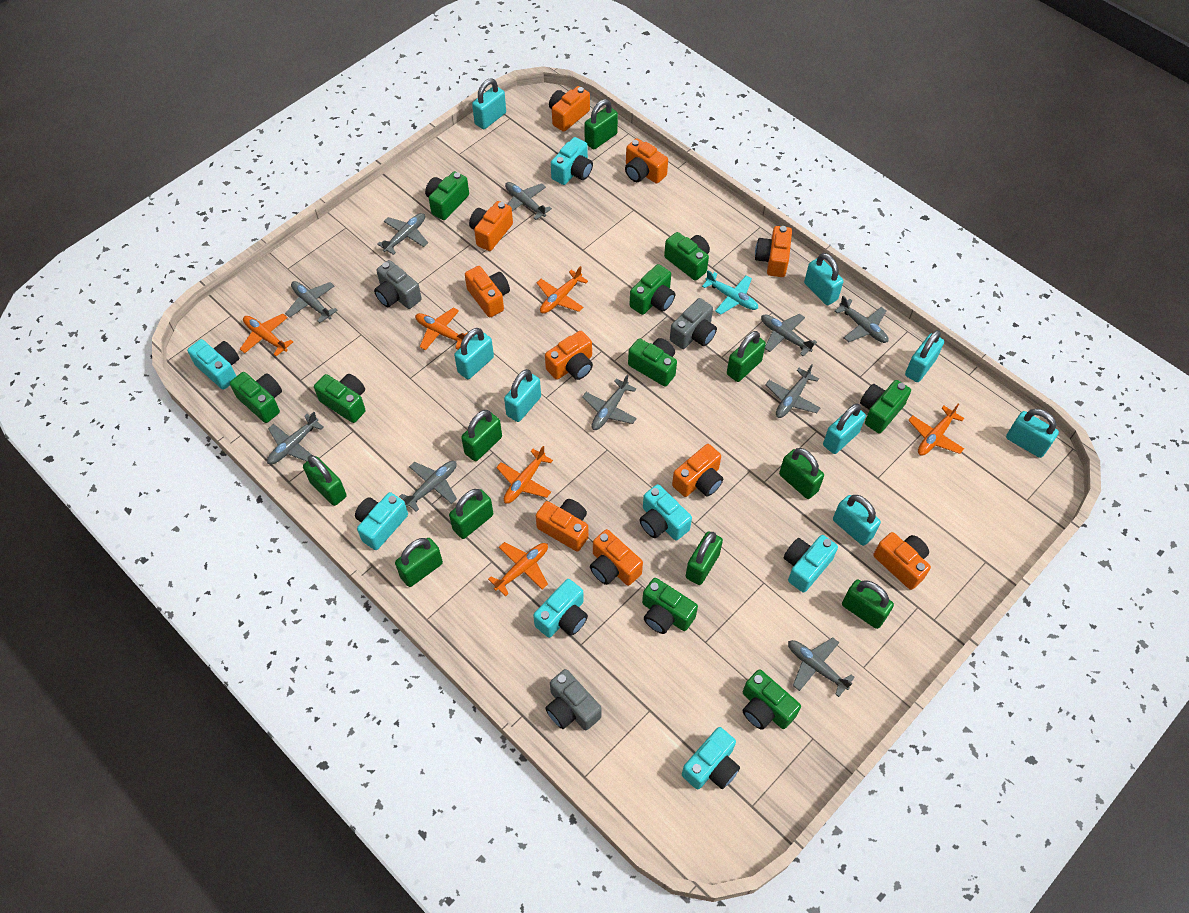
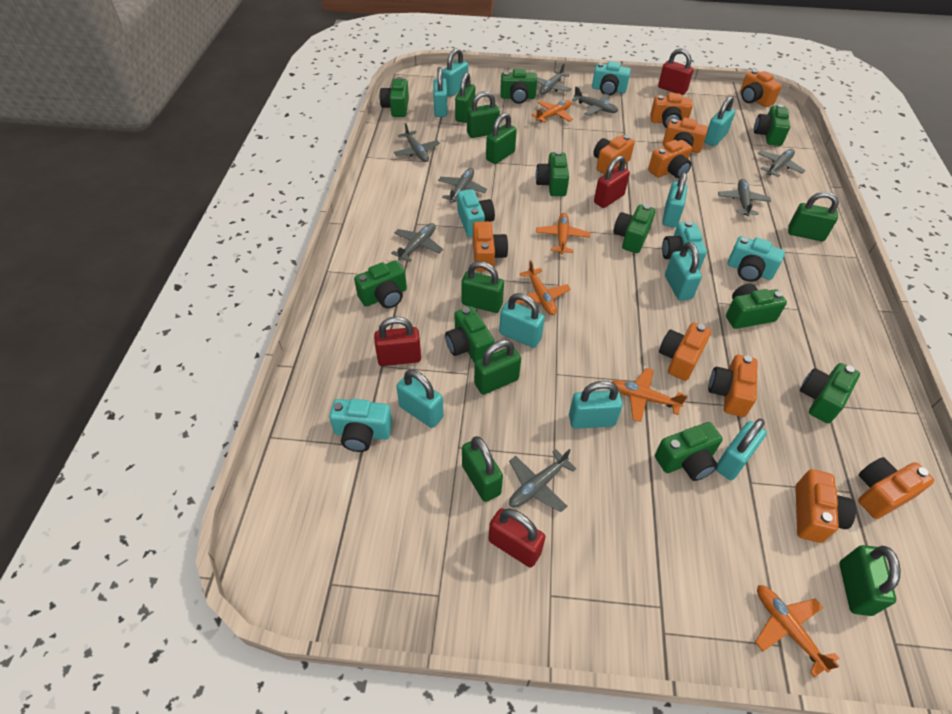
green camera: 9 -> 10
green padlock: 9 -> 8
grey camera: 3 -> 0
grey plane: 10 -> 8
orange plane: 6 -> 5
red padlock: 0 -> 4
turquoise camera: 7 -> 5
turquoise padlock: 8 -> 9
turquoise plane: 1 -> 0

